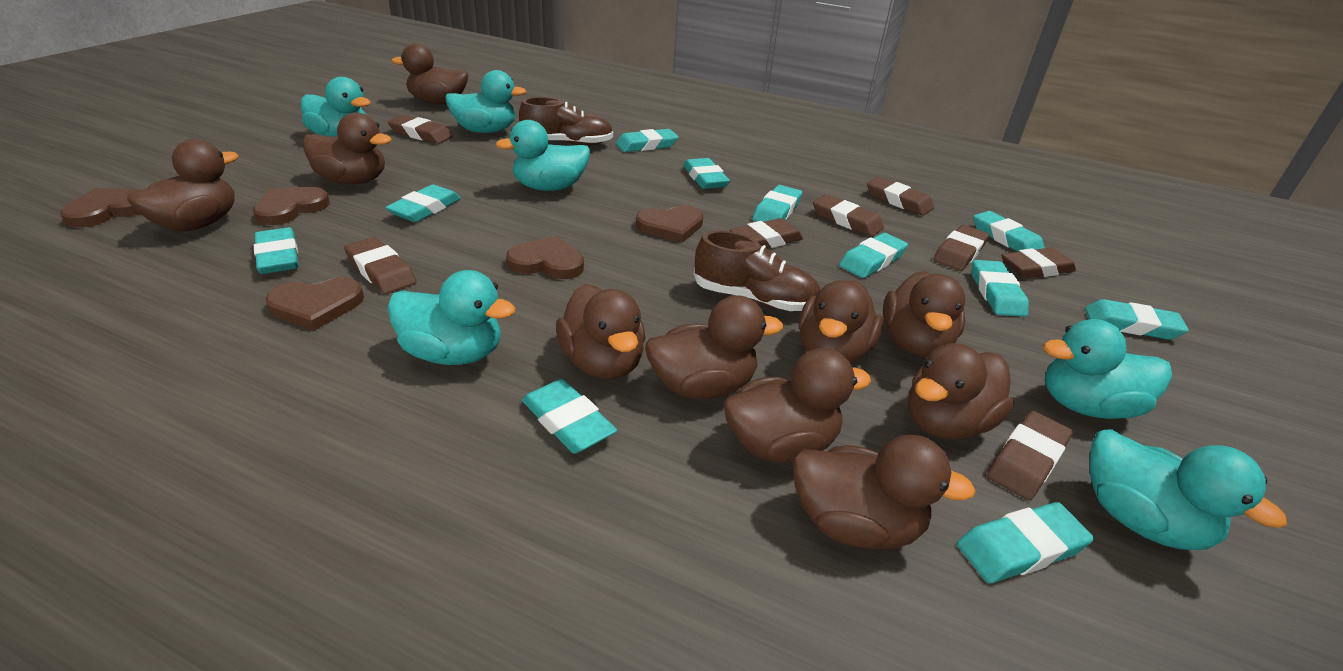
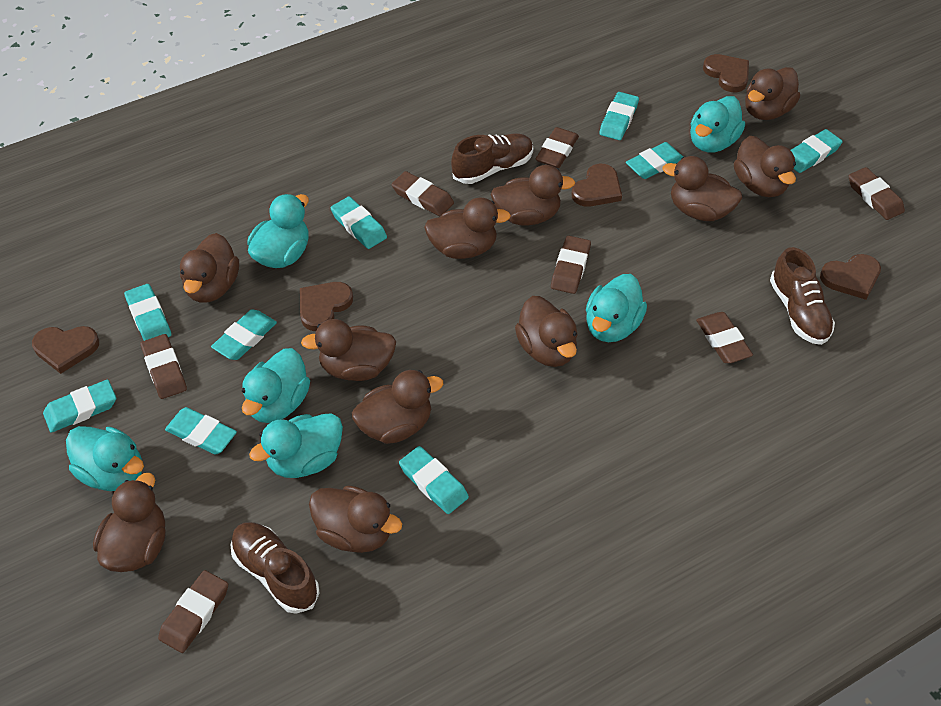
brown duck: 10 -> 11
brown eraser: 8 -> 7
brown shoe: 2 -> 3
turquoise eraser: 11 -> 9

